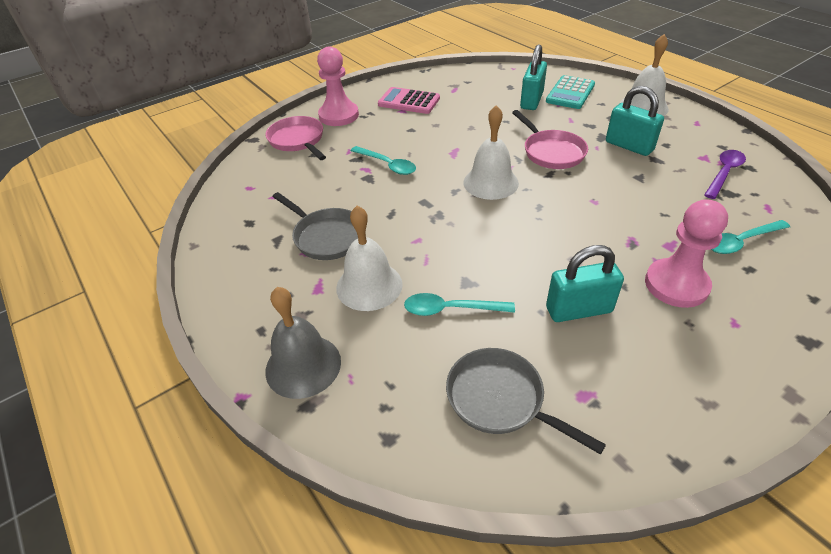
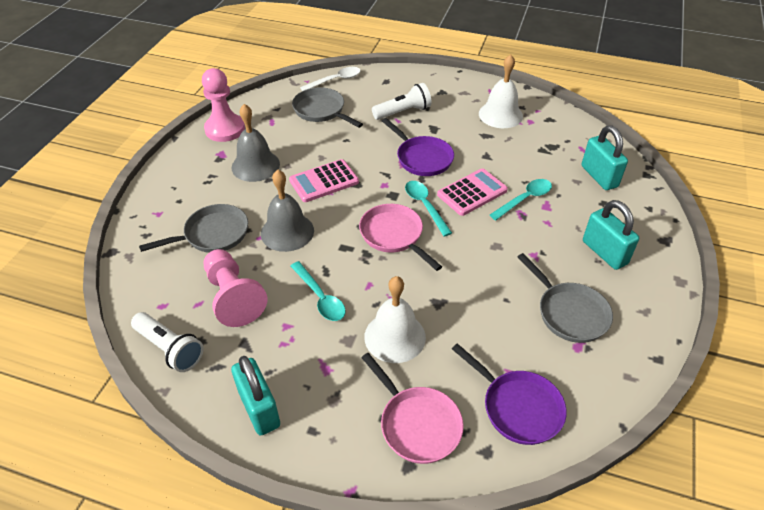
grey bell: 1 -> 2
grey pan: 2 -> 3
pink calculator: 1 -> 2
purple pan: 0 -> 2
purple spoon: 1 -> 0
turquoise calculator: 1 -> 0
white bell: 3 -> 2
white flashlight: 0 -> 2
white spoon: 0 -> 1

